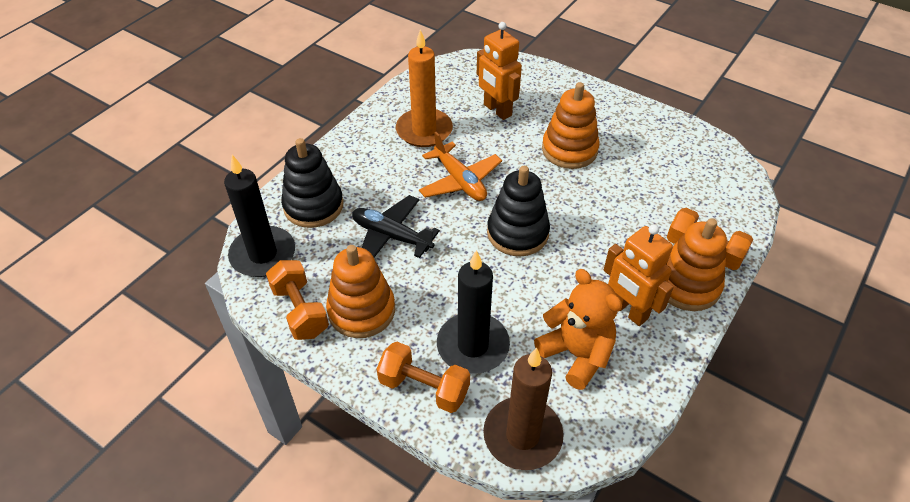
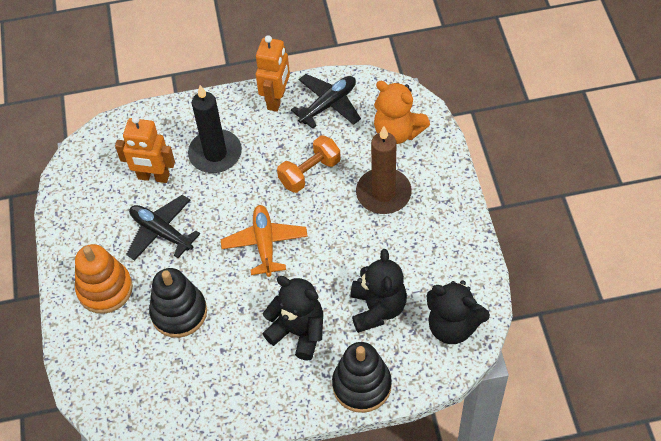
black candle: 2 -> 1
black plane: 1 -> 2
black teddy bear: 0 -> 3
orange candle: 1 -> 0
orange dumbbell: 3 -> 1
orange stacking toy: 3 -> 1

